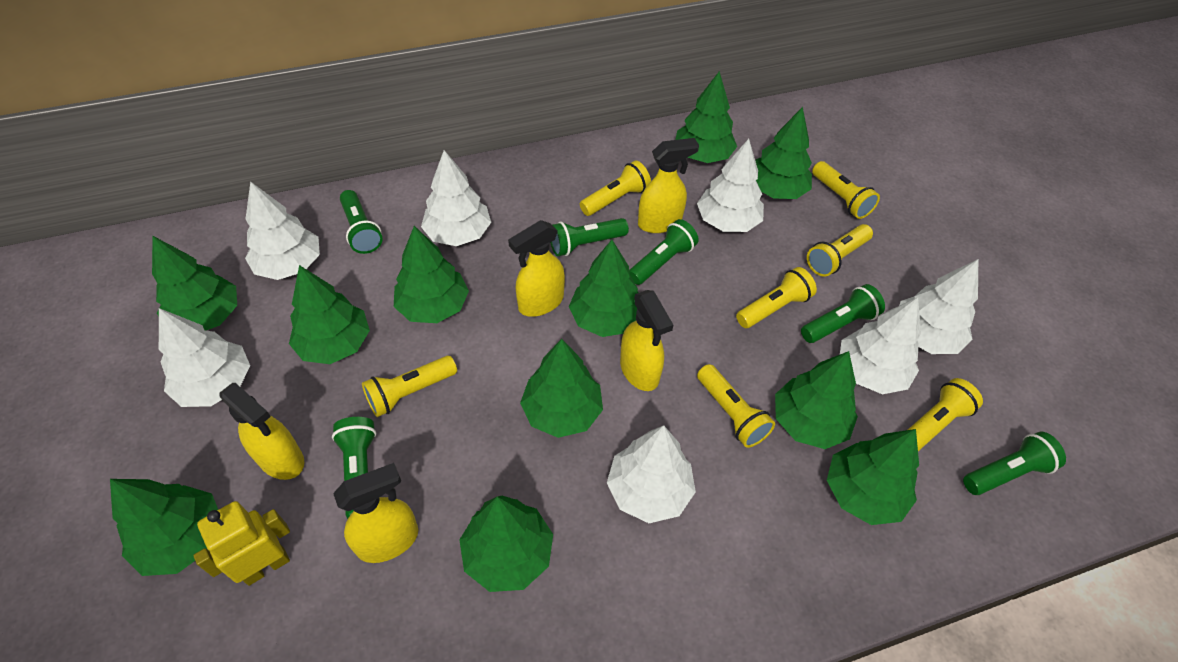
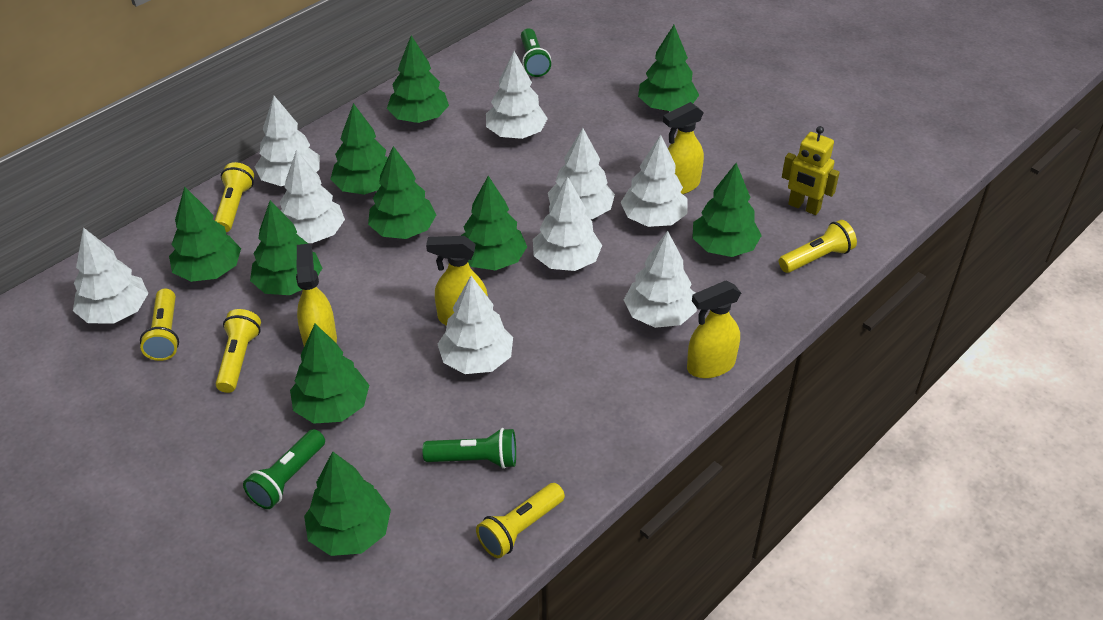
green flashlight: 6 -> 3
green tree: 11 -> 10
white tree: 7 -> 9
yellow flashlight: 7 -> 5
yellow spray bottle: 5 -> 4

